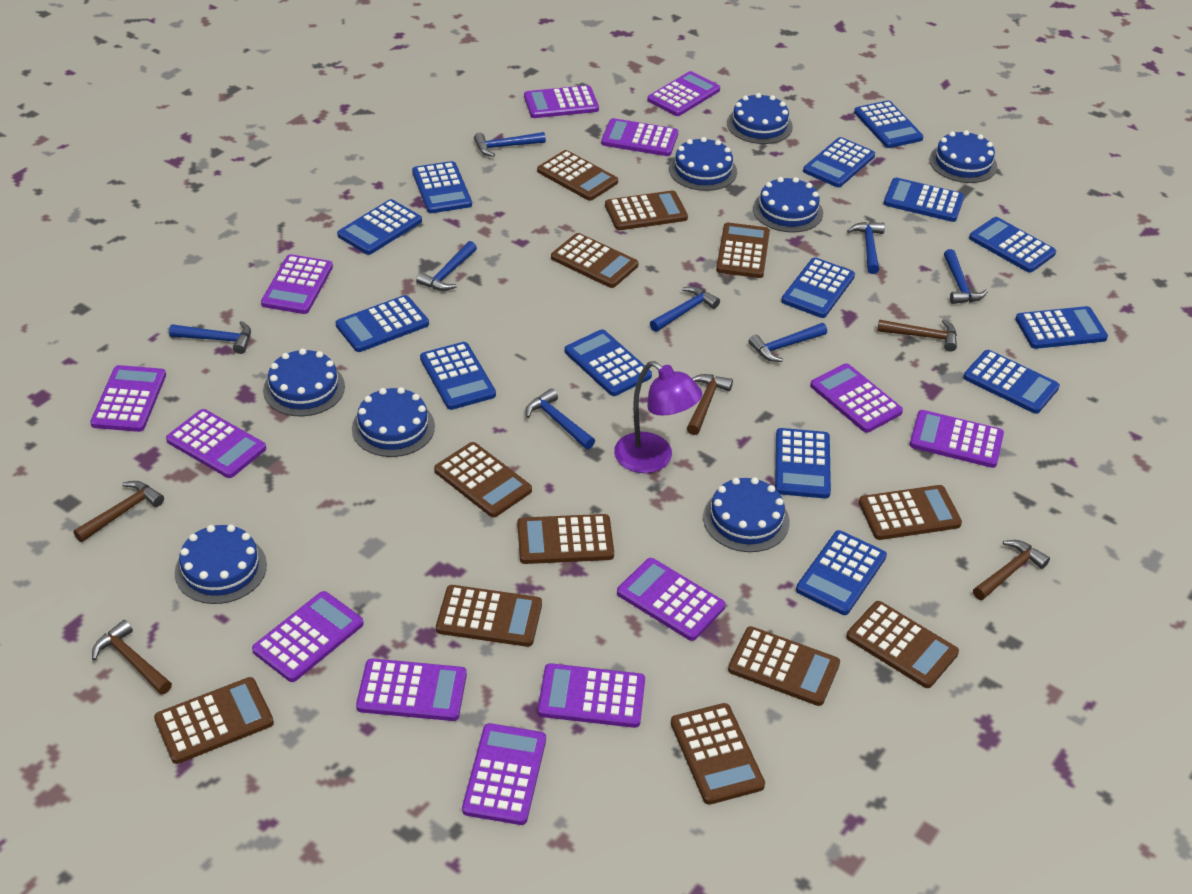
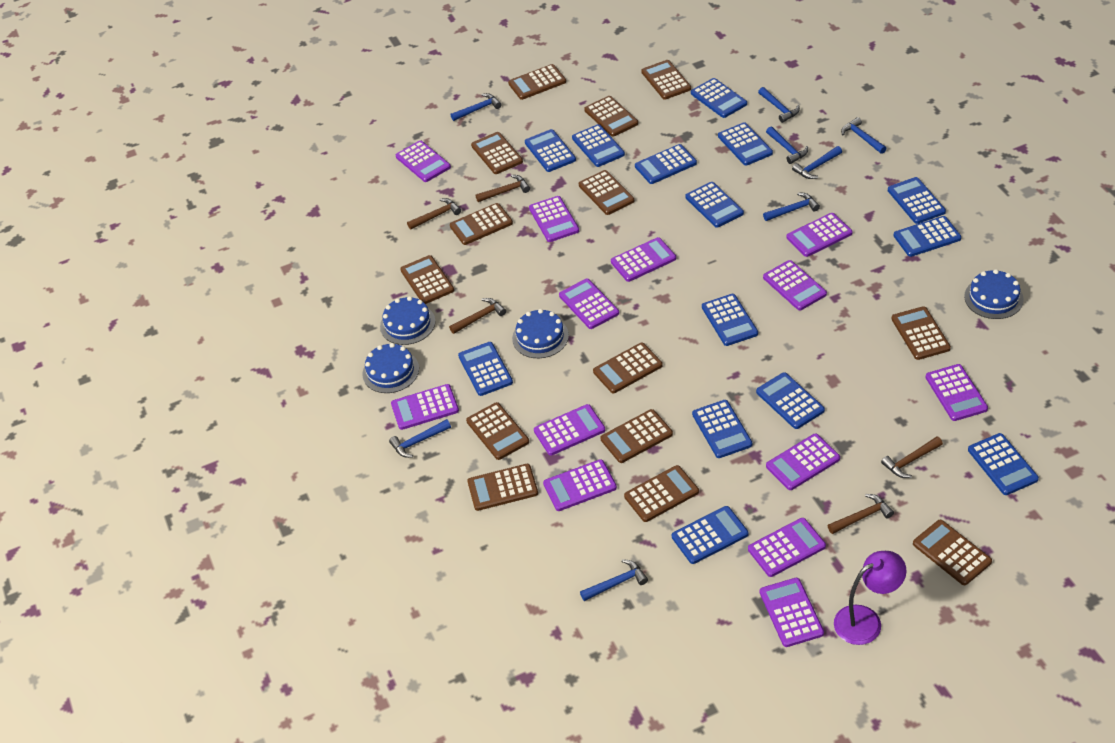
blue cake: 8 -> 4
brown calculator: 12 -> 14

